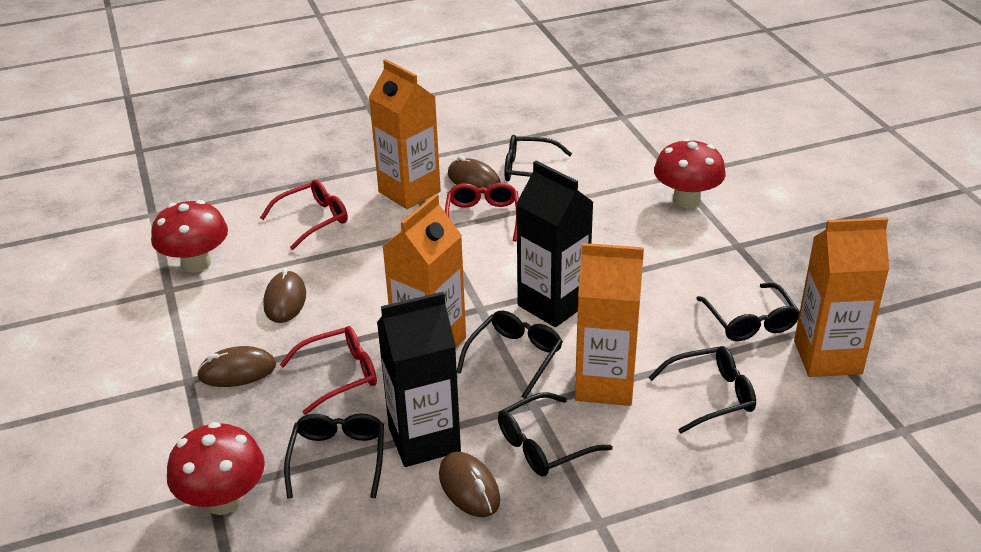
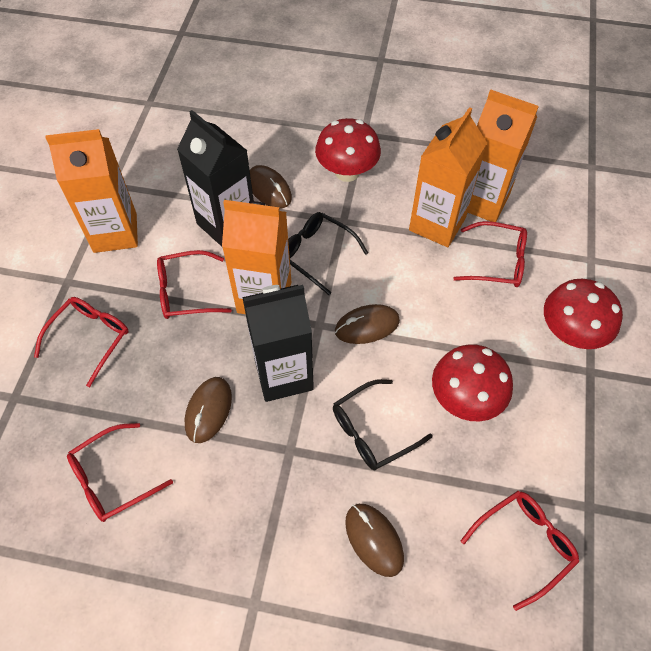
black glasses: 6 -> 2
red glasses: 3 -> 5

